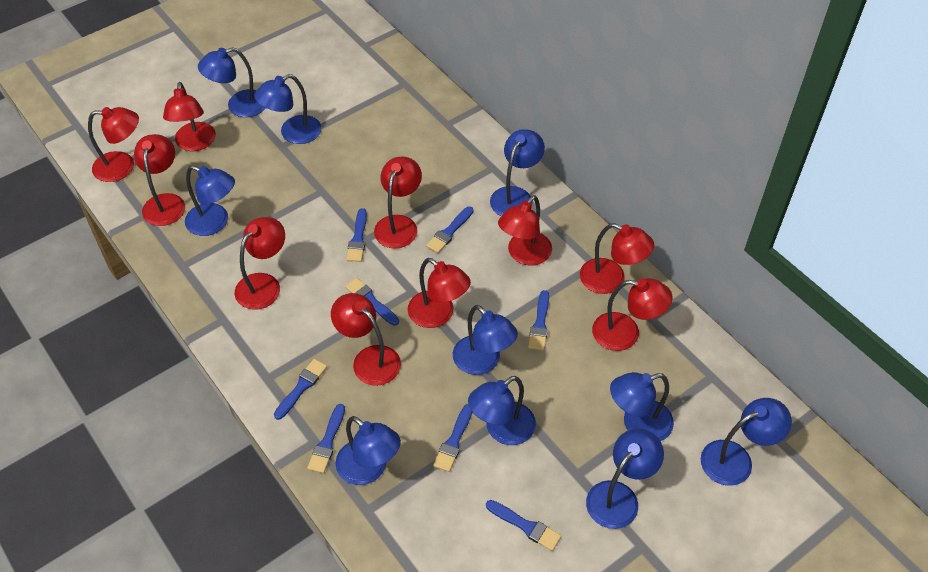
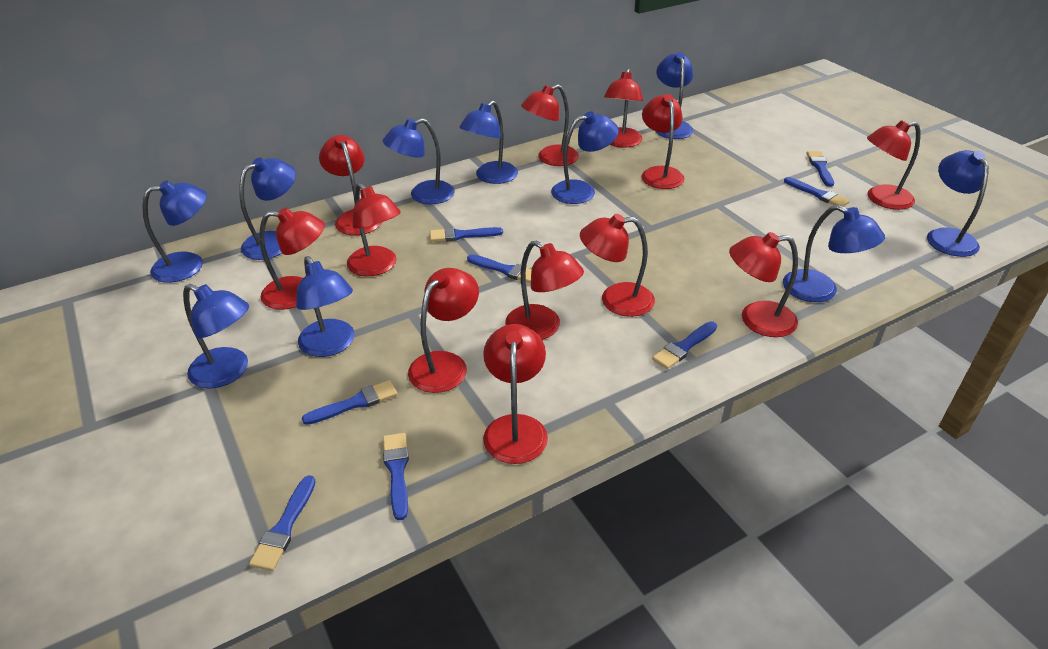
red lamp: 10 -> 12

